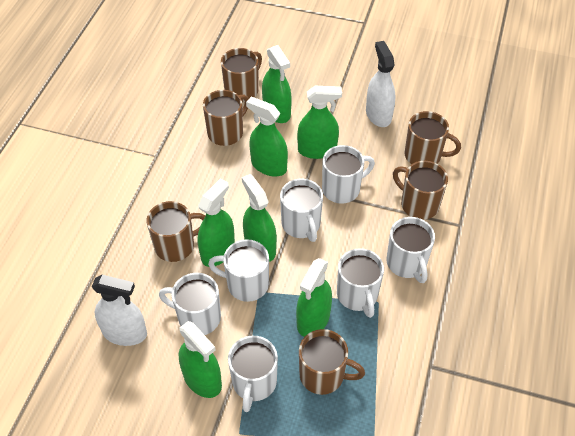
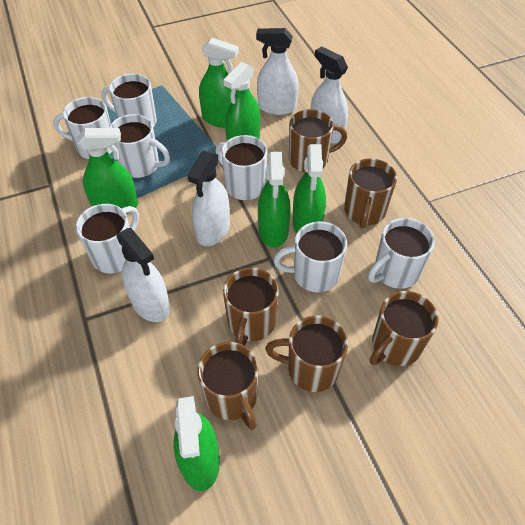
green spray bottle: 7 -> 6
white spray bottle: 2 -> 4

